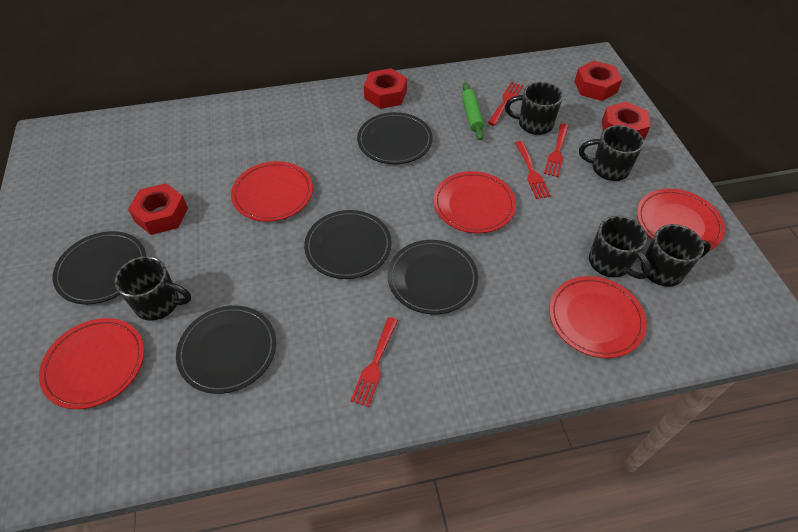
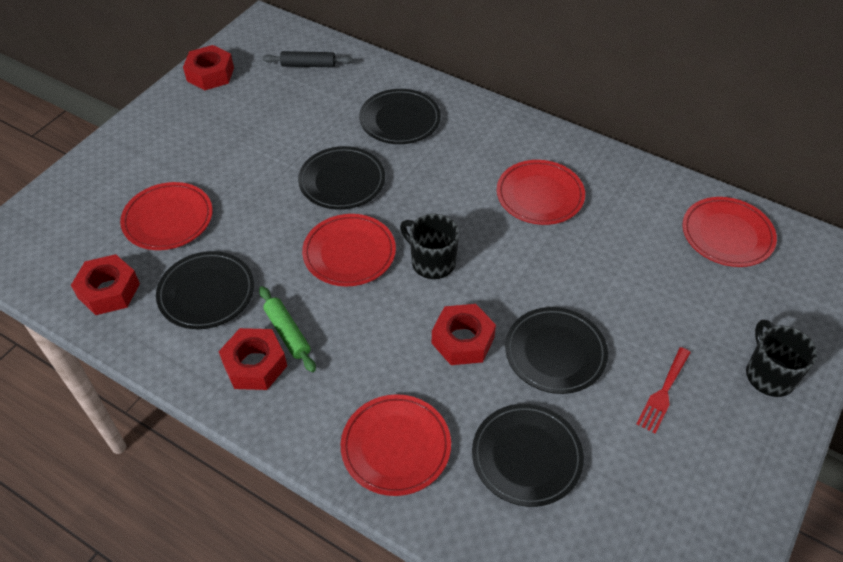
black mug: 5 -> 2
black rolling pin: 0 -> 1
red fork: 4 -> 1

